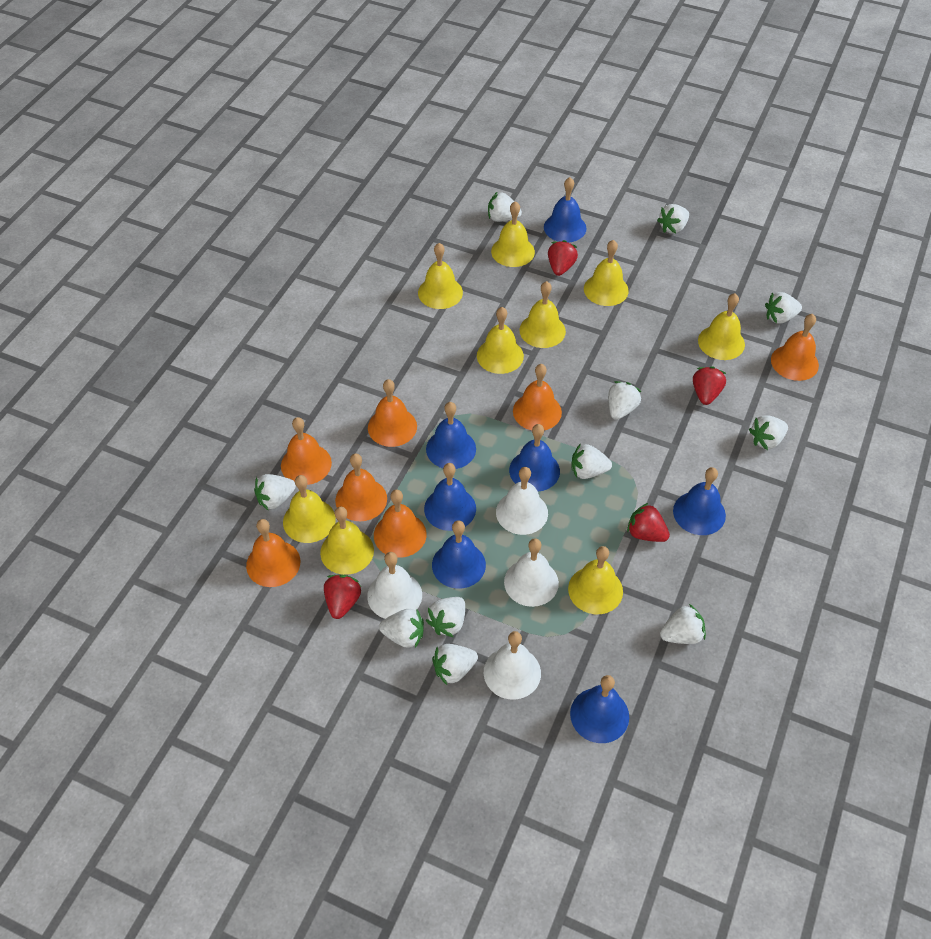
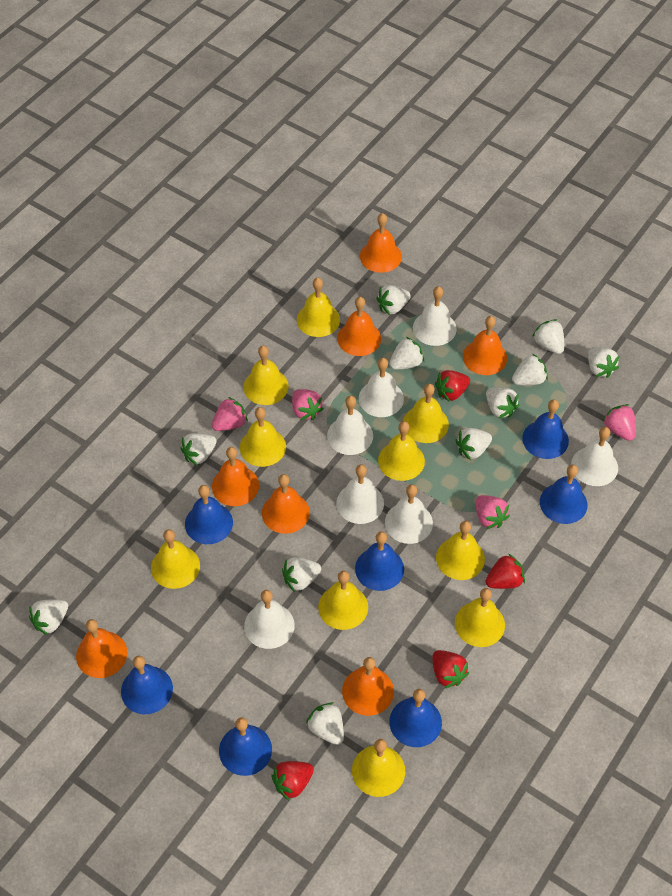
pink strawberry: 0 -> 4
white bell: 4 -> 7
yellow bell: 9 -> 10

